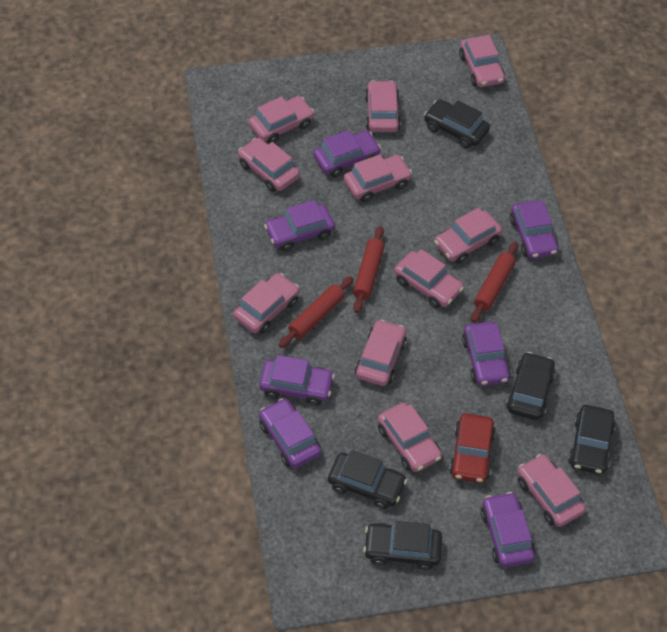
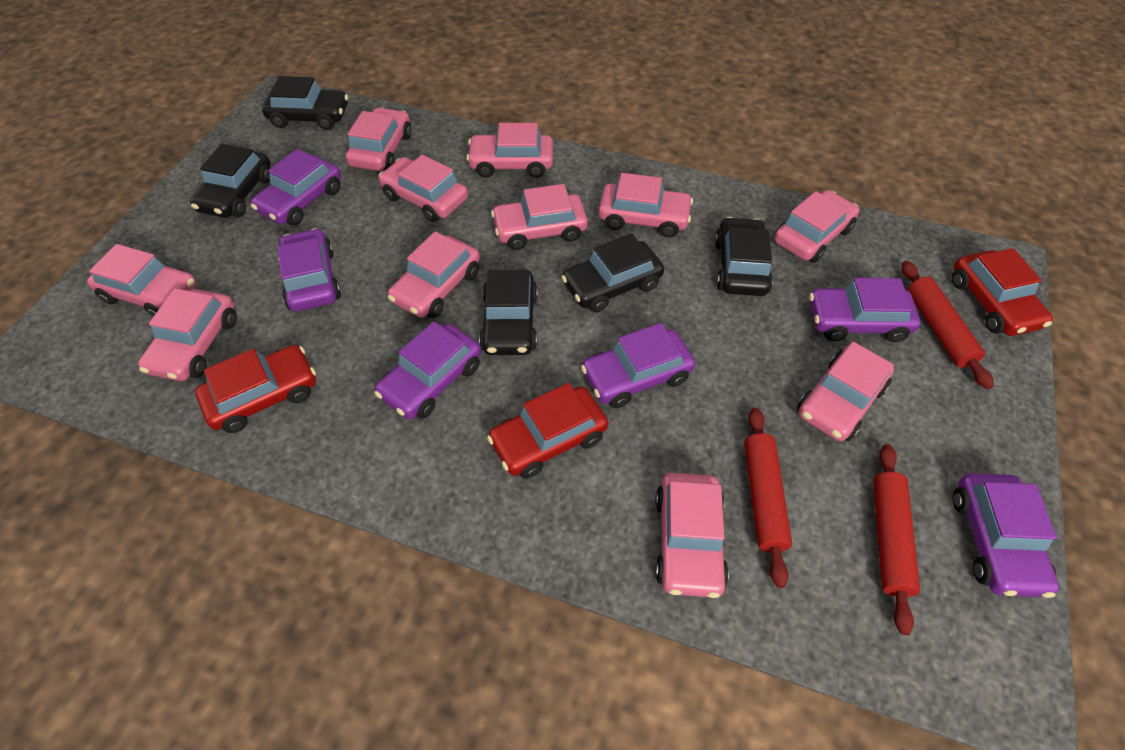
purple car: 7 -> 6
red car: 1 -> 3

